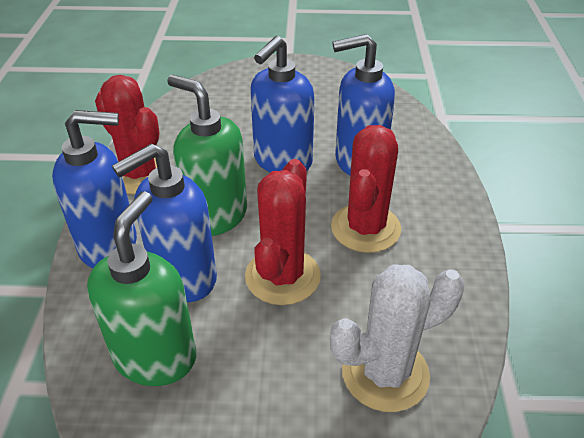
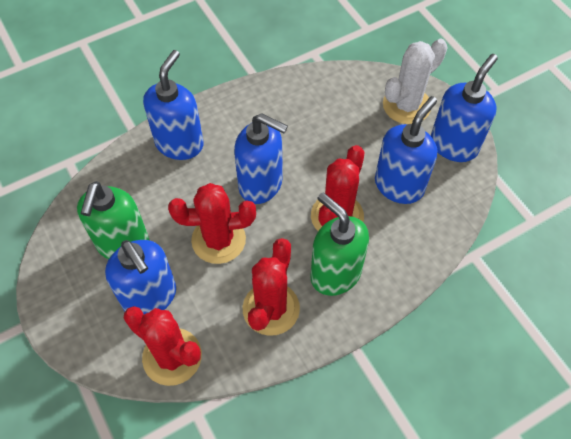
blue soap dispenser: 4 -> 5
red cactus: 3 -> 4

